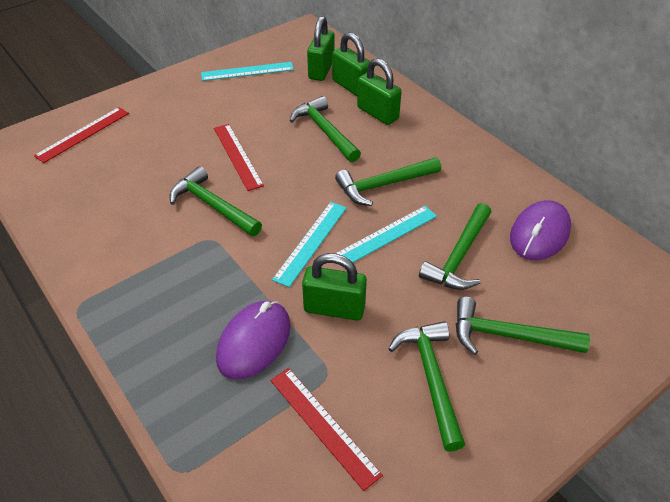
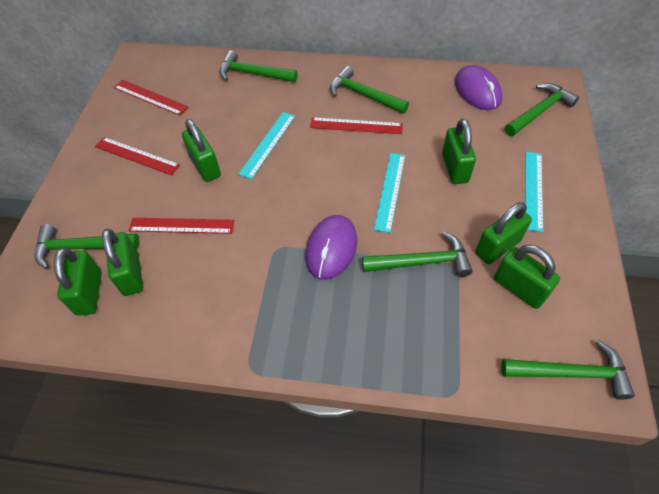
green padlock: 4 -> 6
red ruler: 3 -> 4

